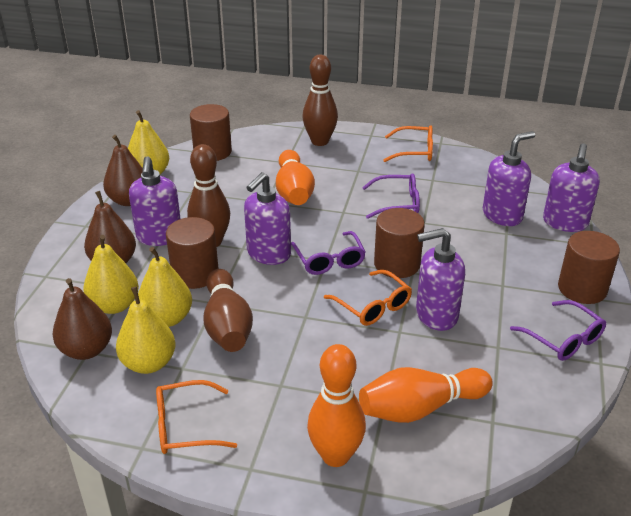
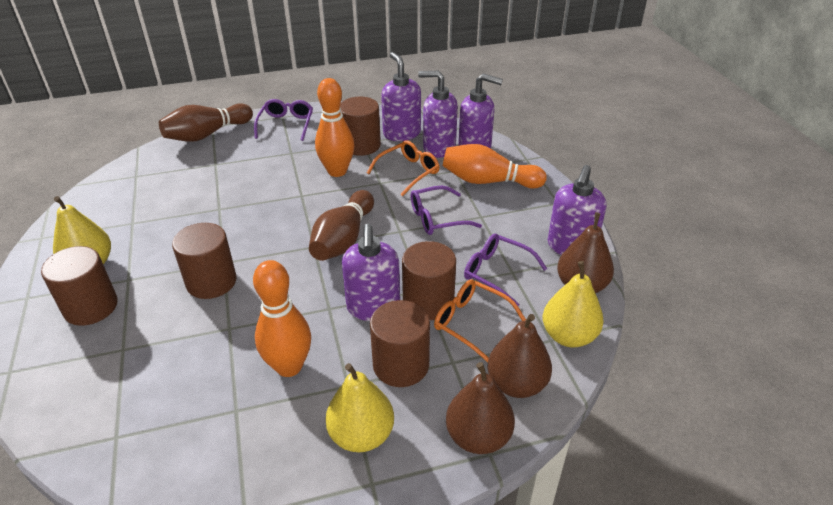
brown bowling pin: 3 -> 2
brown cylinder: 4 -> 5
orange glasses: 3 -> 2
yellow pear: 4 -> 3

